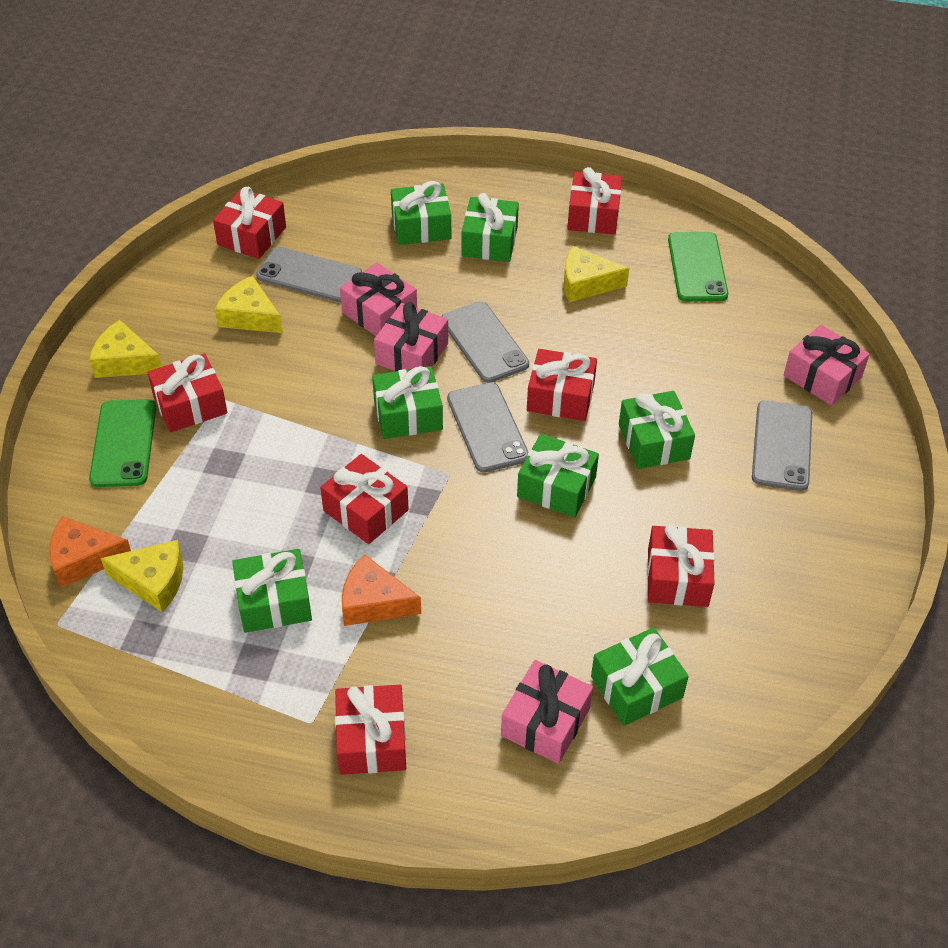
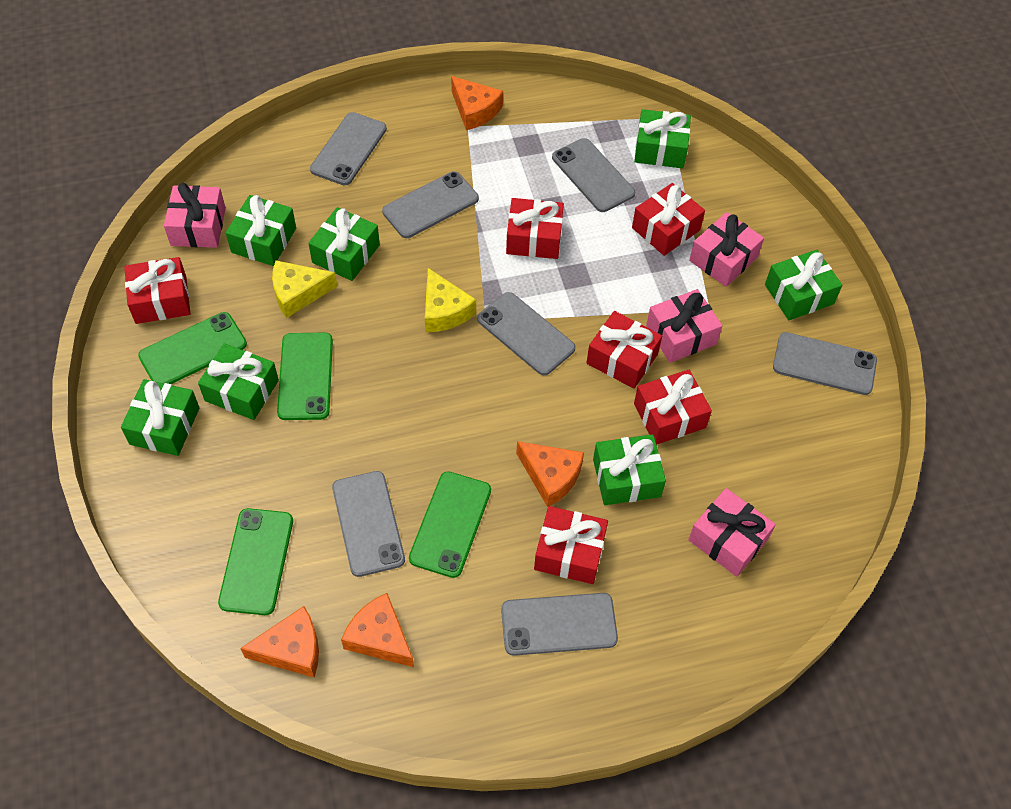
green phone: 2 -> 4
grey phone: 4 -> 7
orange cheese: 2 -> 4
red gift: 7 -> 6
yellow cheese: 4 -> 2

